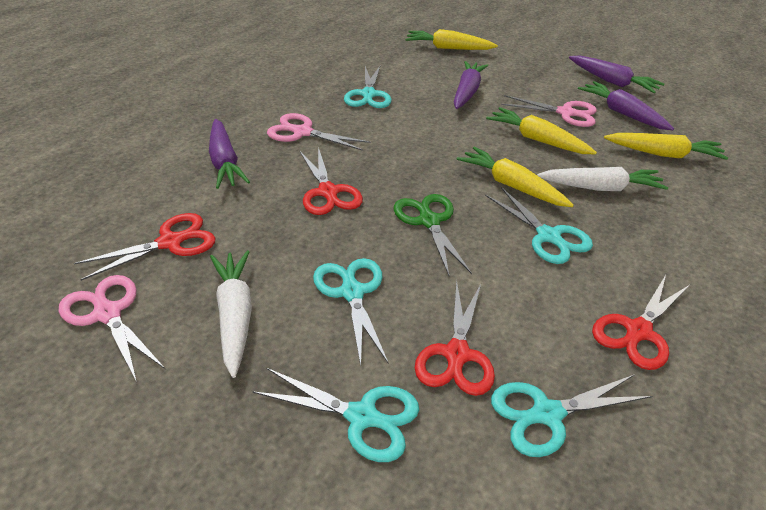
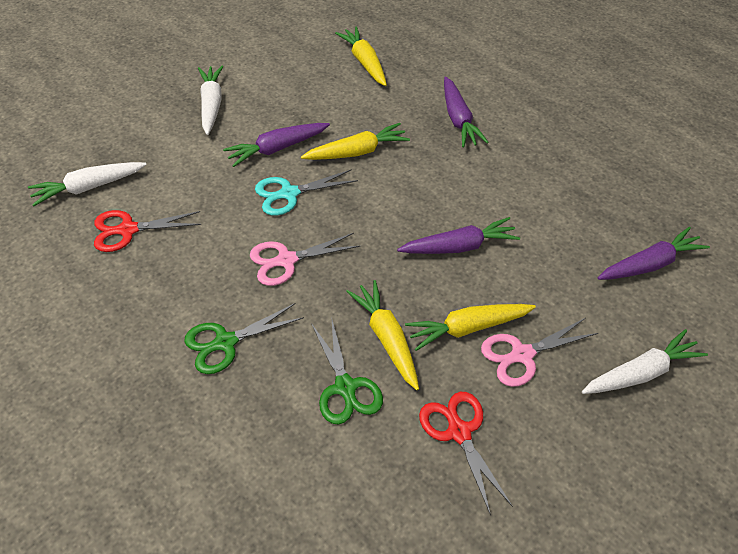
green scissors: 1 -> 2
pink scissors: 3 -> 2
red scissors: 4 -> 2
turquoise scissors: 5 -> 1
white carrot: 2 -> 3

